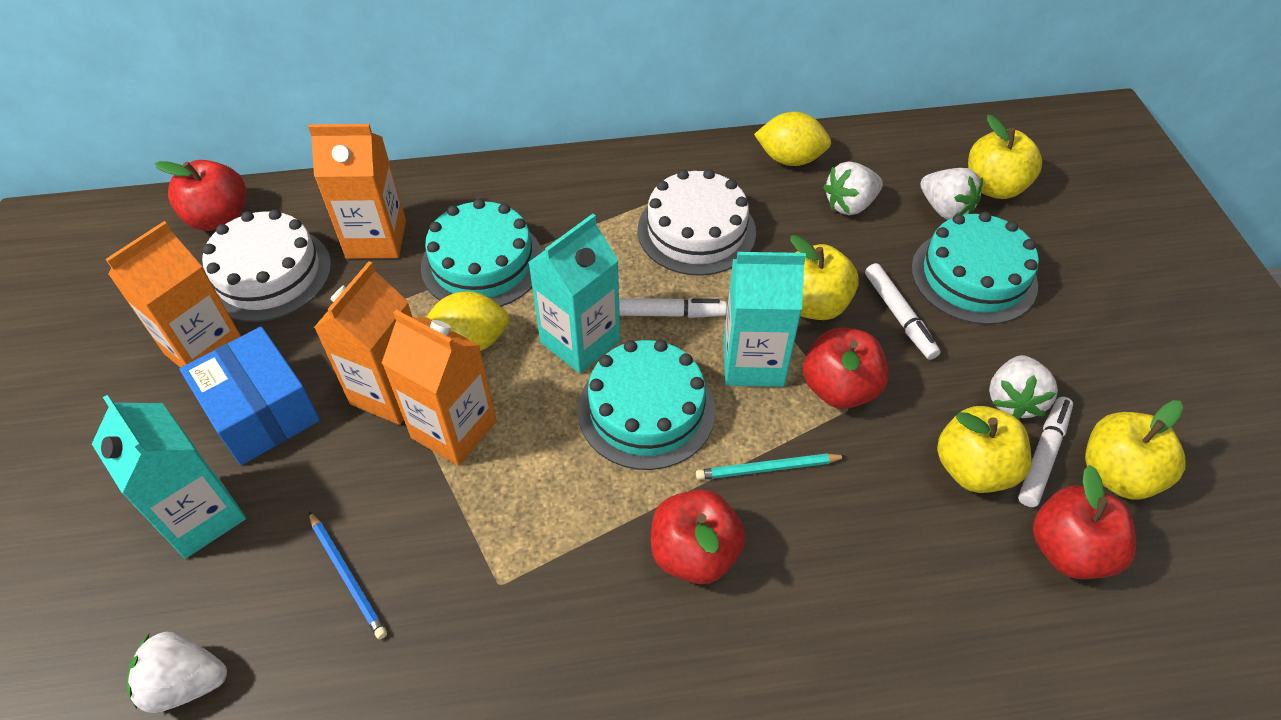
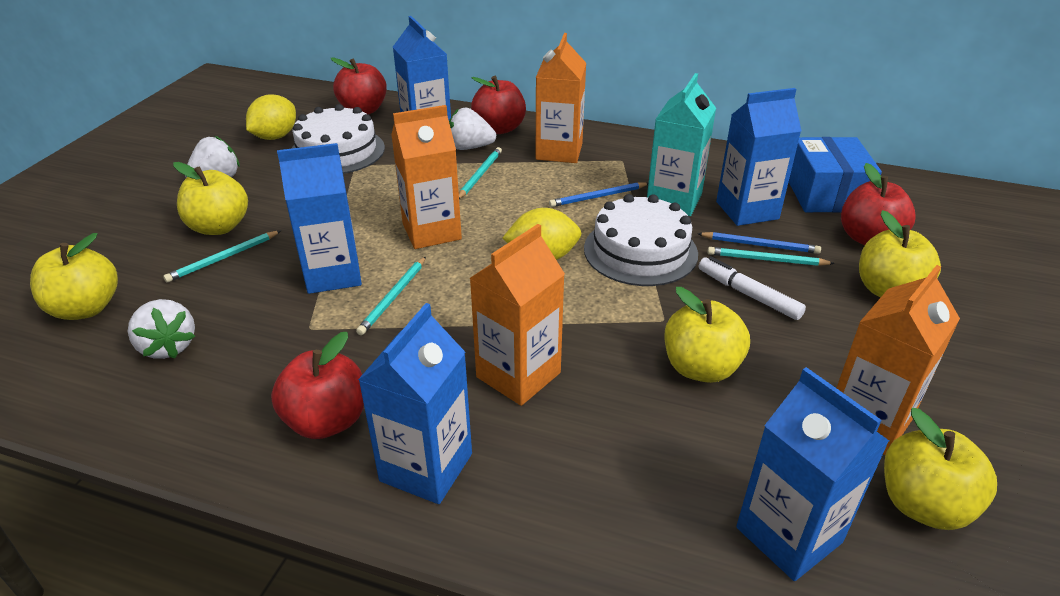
blue carton: 0 -> 5
blue pencil: 1 -> 2
turquoise cake: 3 -> 0
turquoise carton: 3 -> 1
turquoise pencil: 1 -> 4
white marker: 3 -> 1
white strawberry: 4 -> 3
yellow apple: 4 -> 5

